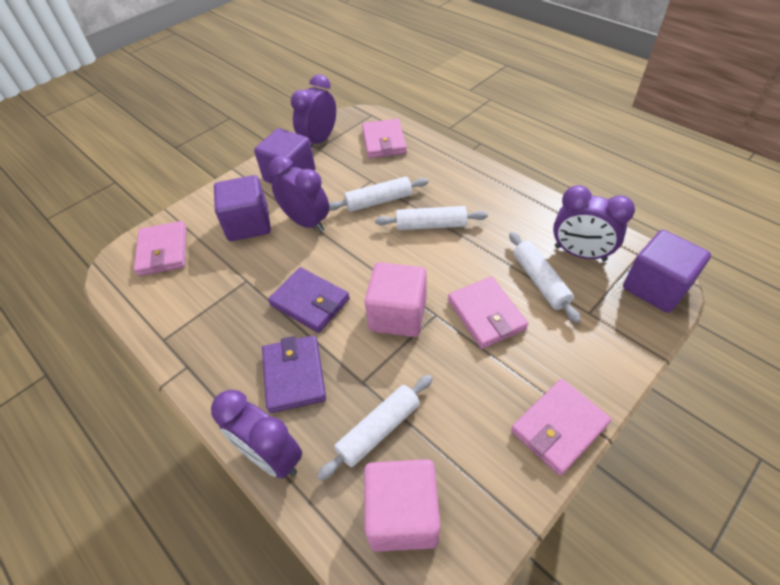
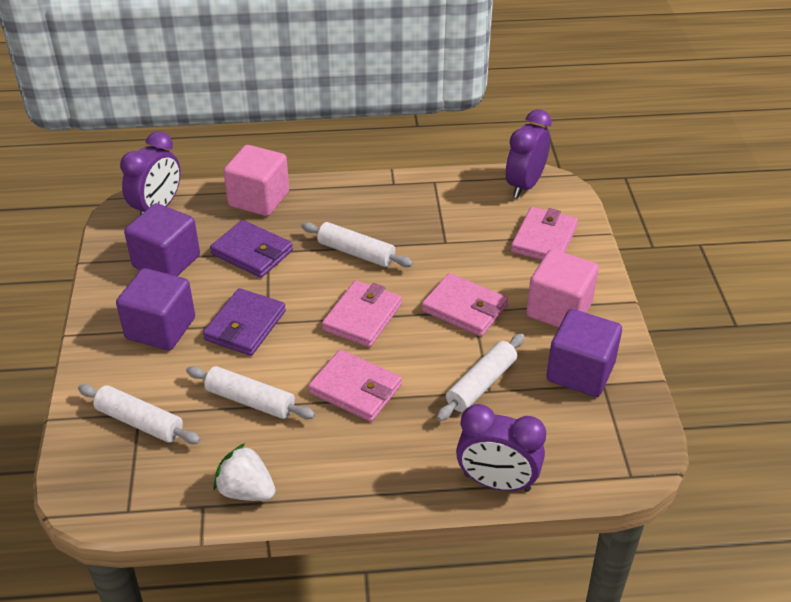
purple clock: 4 -> 3
white strawberry: 0 -> 1

